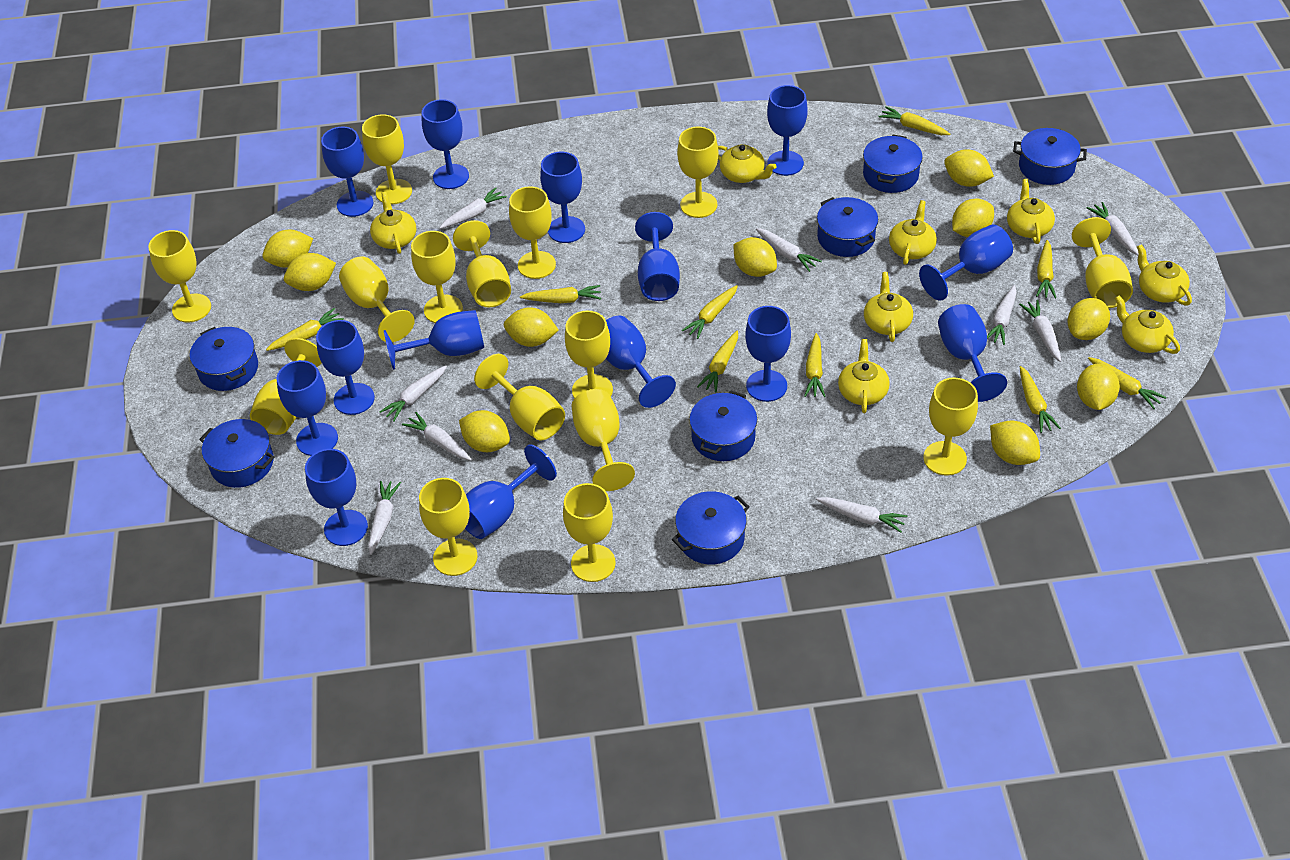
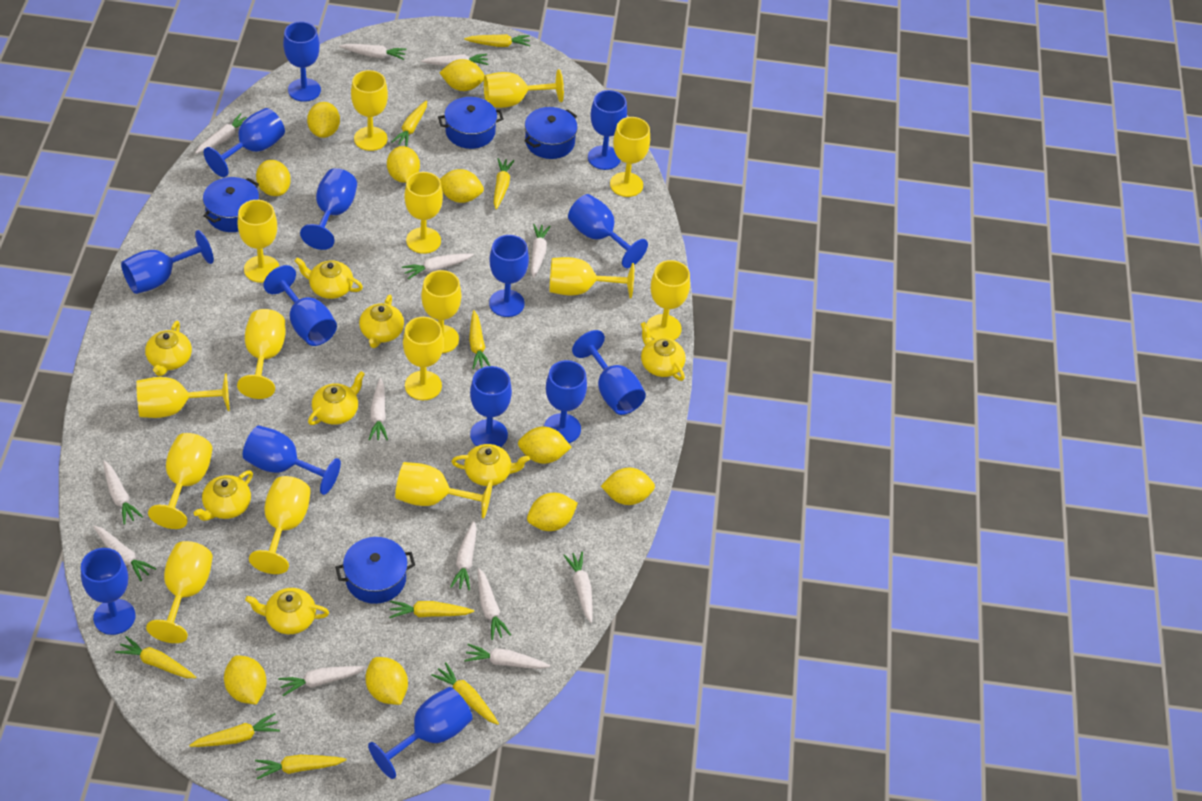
blue pot: 7 -> 4
white carrot: 9 -> 13

